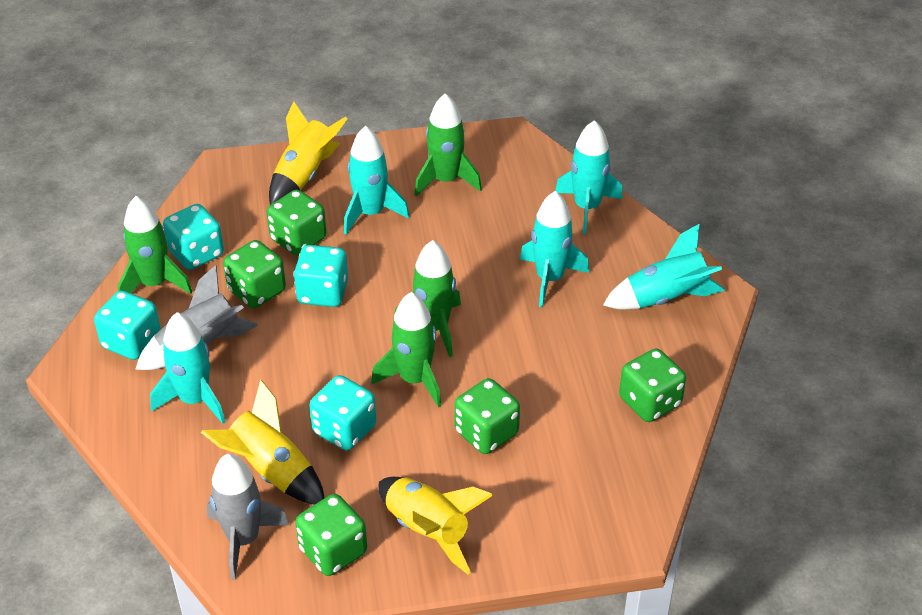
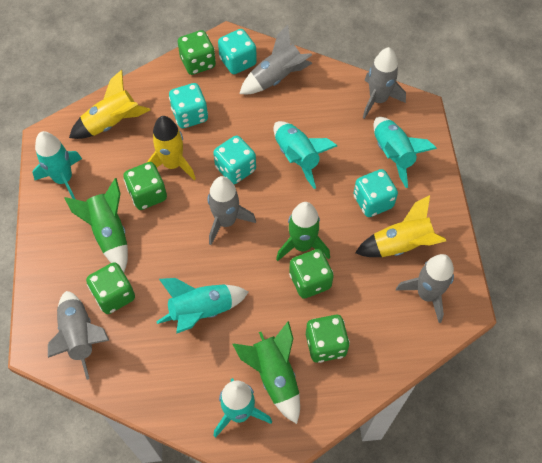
green rocket: 4 -> 3
grey rocket: 2 -> 5

